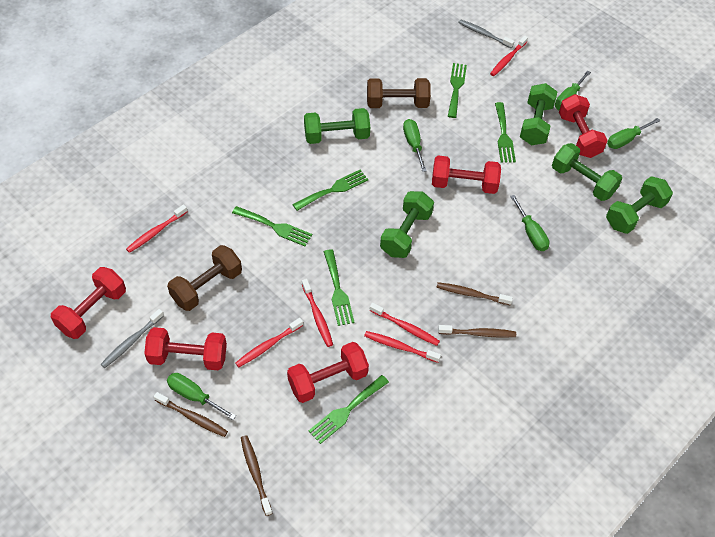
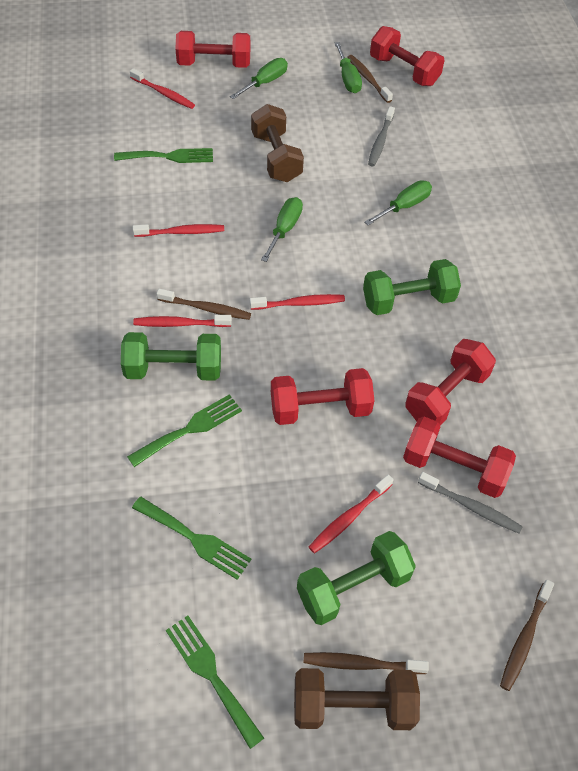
green dumbbell: 5 -> 3
green fork: 6 -> 4
green screwdriver: 5 -> 4
red toothbrush: 6 -> 5

